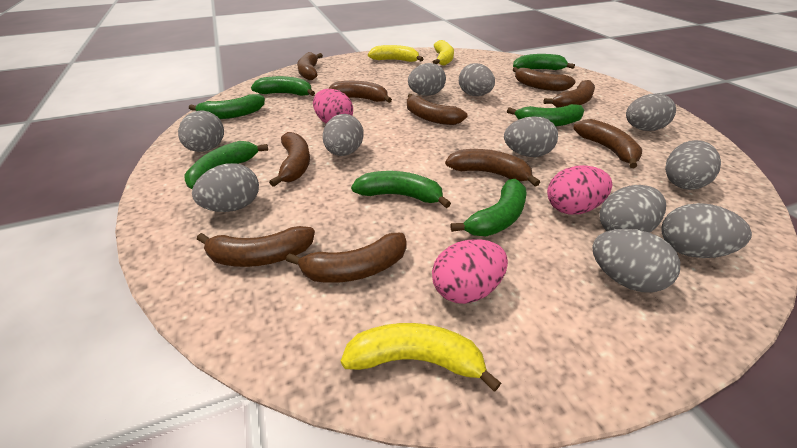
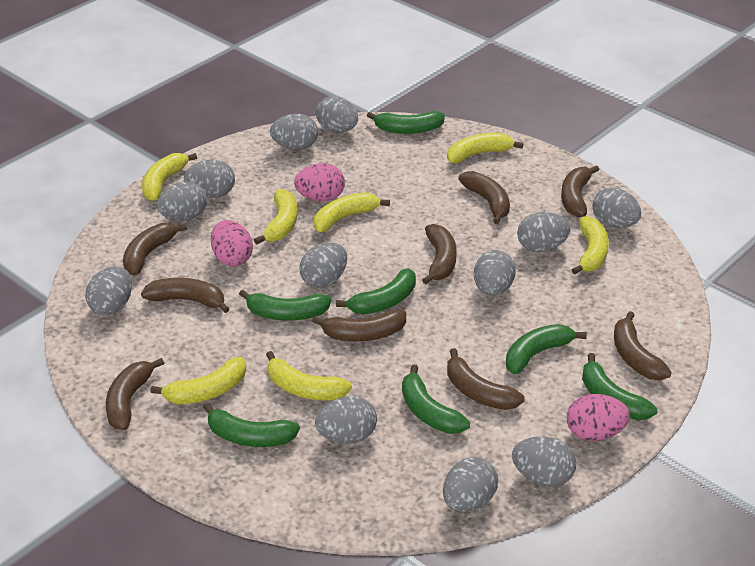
brown banana: 10 -> 9
grey egg: 11 -> 12
yellow banana: 3 -> 7

